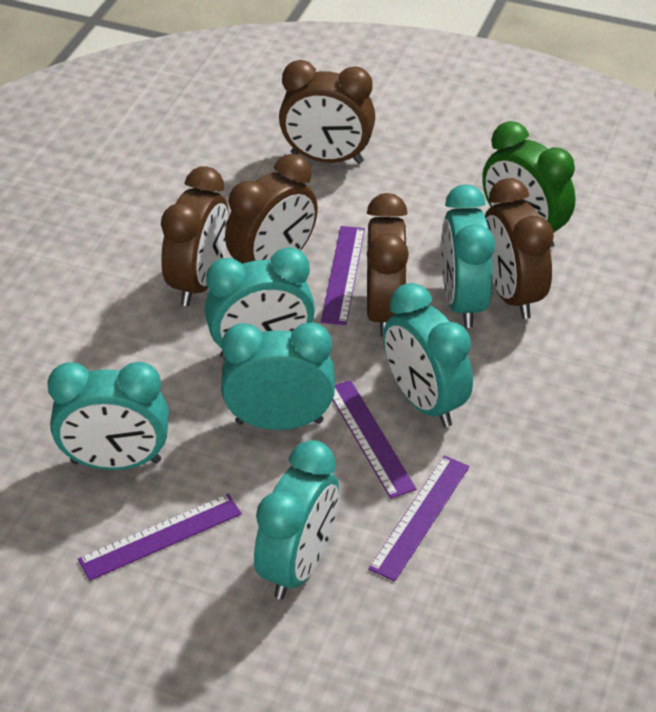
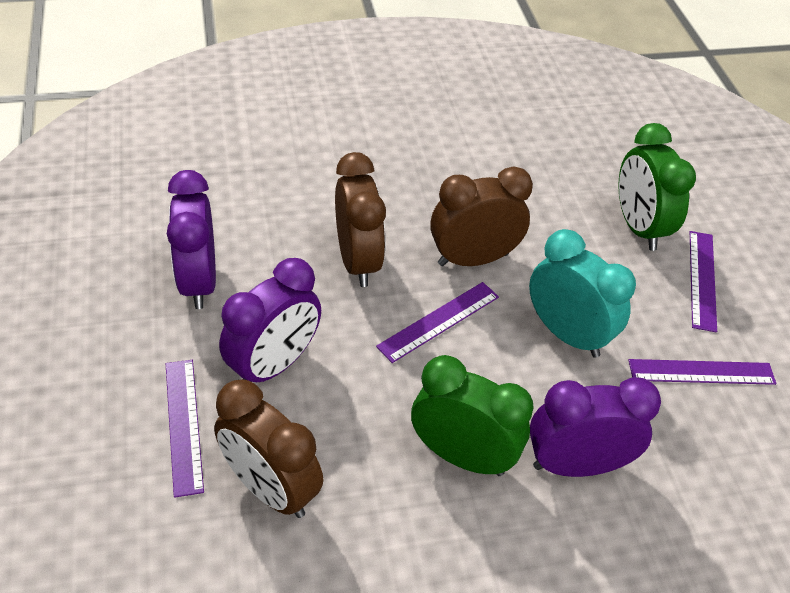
brown clock: 5 -> 3
green clock: 1 -> 2
purple clock: 0 -> 3
turquoise clock: 6 -> 1

